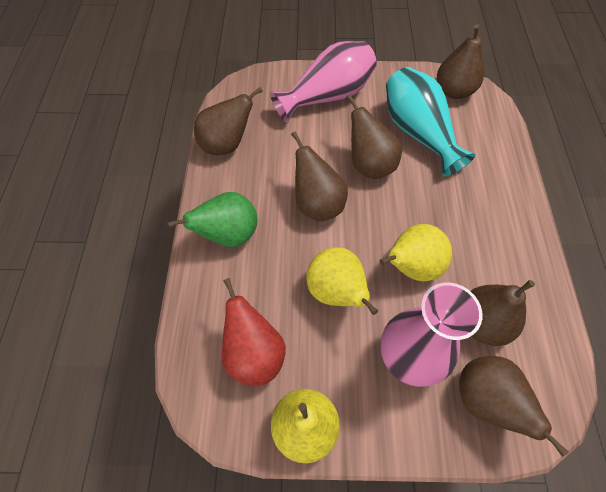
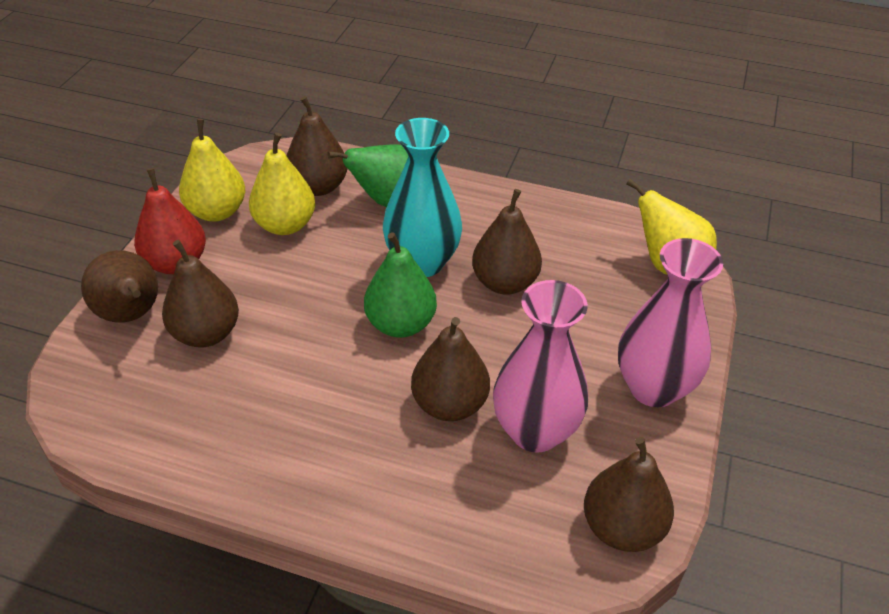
green pear: 1 -> 2

